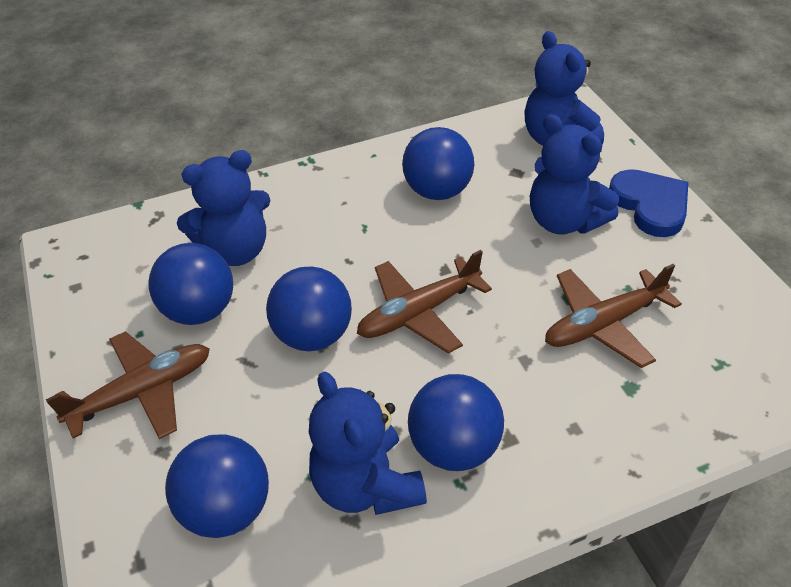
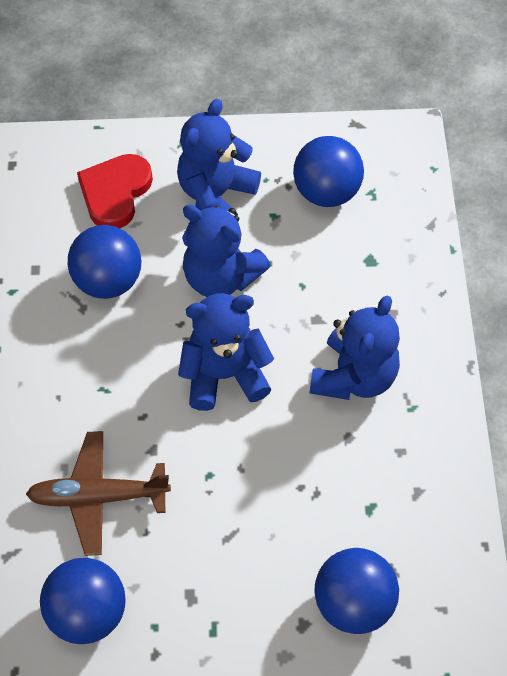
blue ball: 5 -> 4
blue heart: 1 -> 0
brown plane: 3 -> 1
red heart: 0 -> 1

